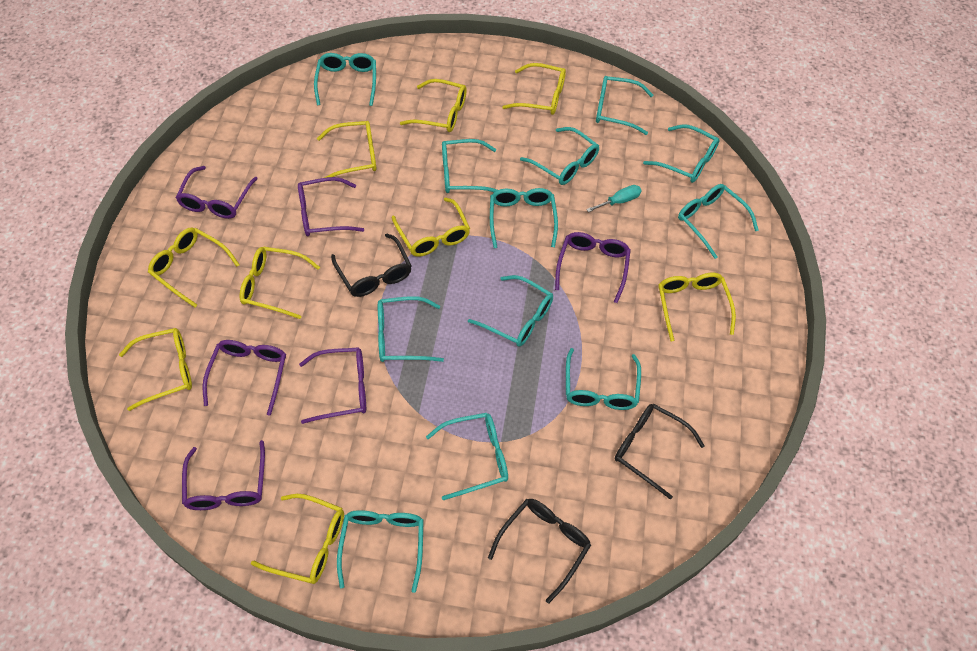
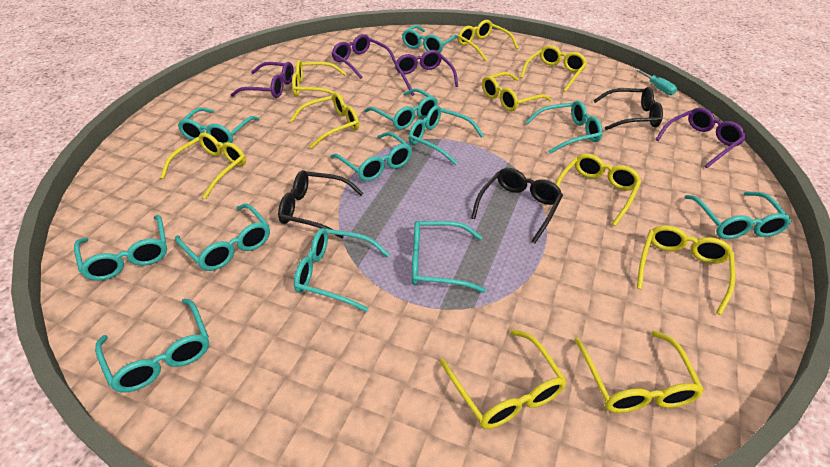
purple glasses: 6 -> 4
yellow glasses: 9 -> 10

